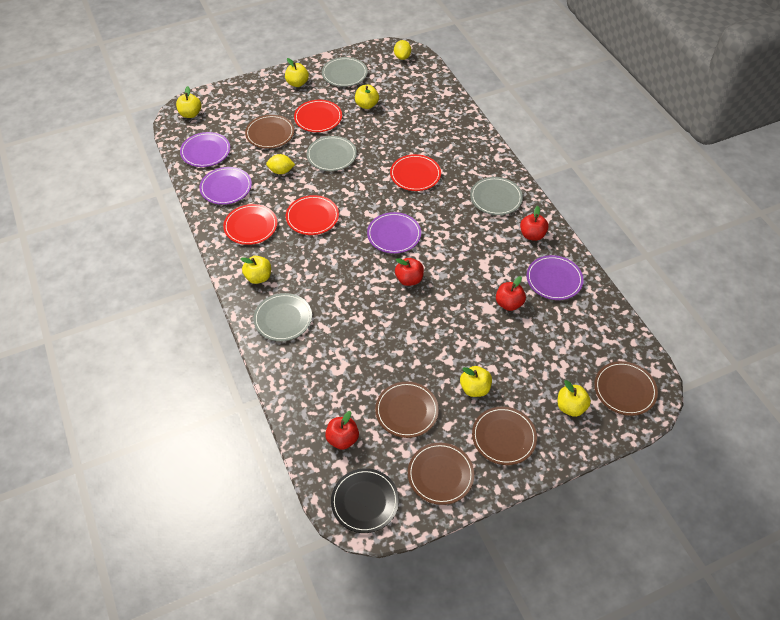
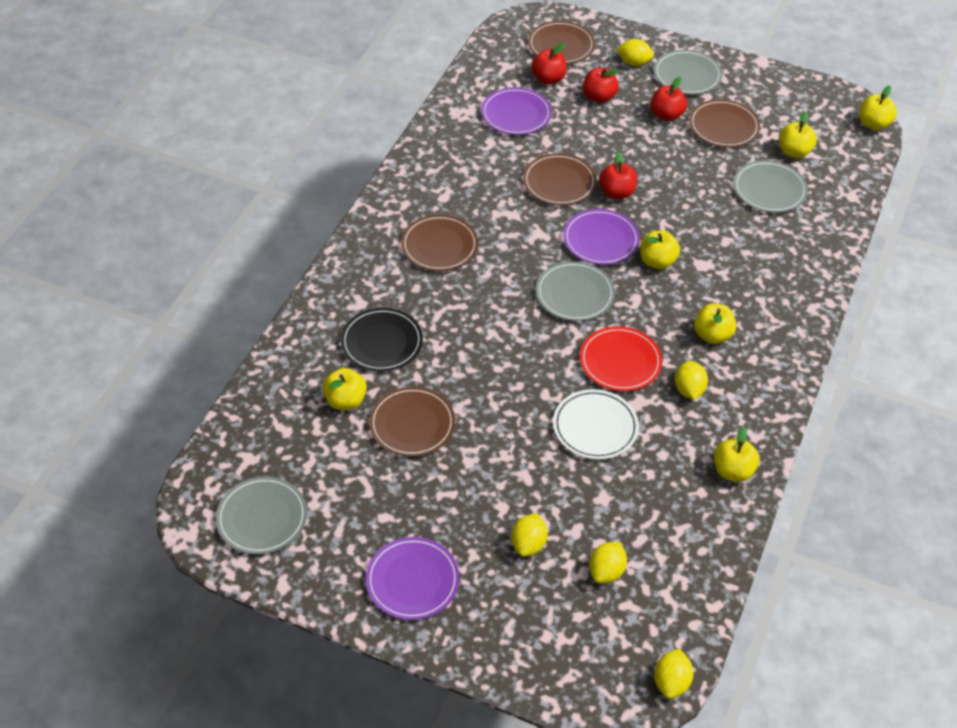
purple plate: 4 -> 3
red plate: 4 -> 1
white plate: 0 -> 1
yellow lemon: 2 -> 5

